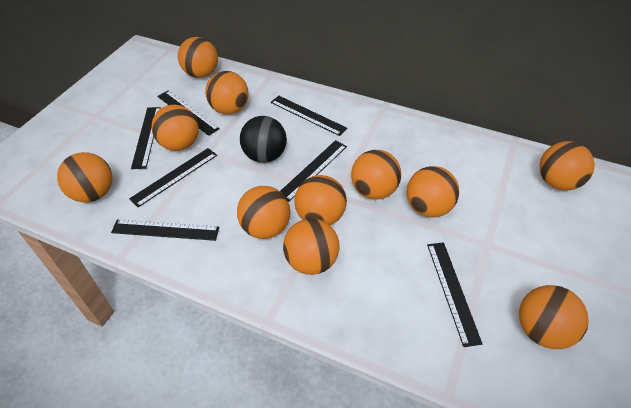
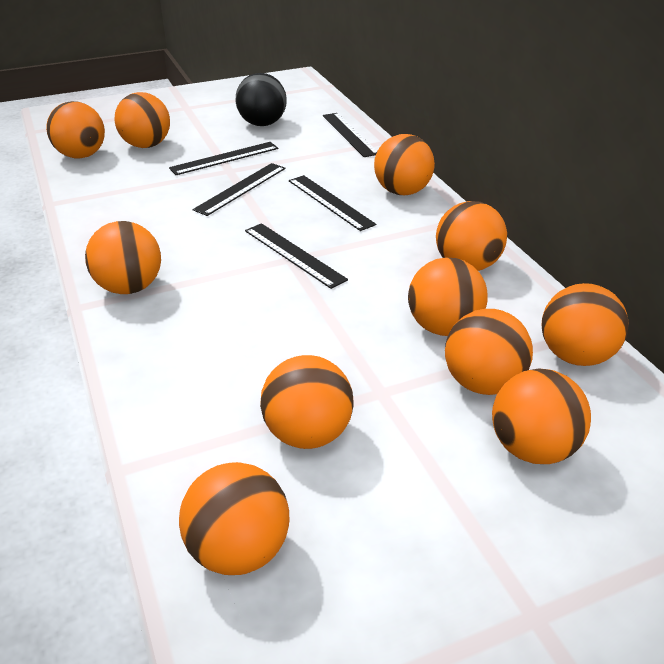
black ruler: 7 -> 5

